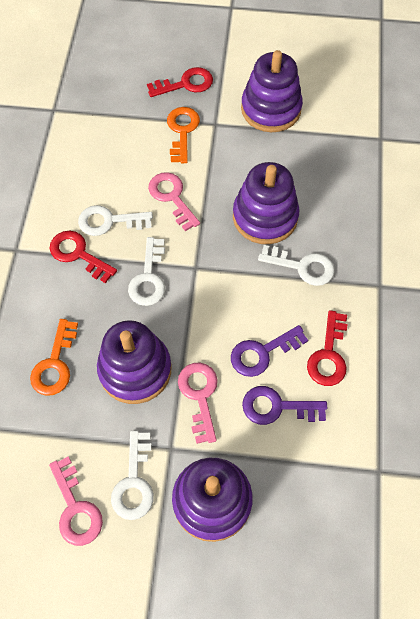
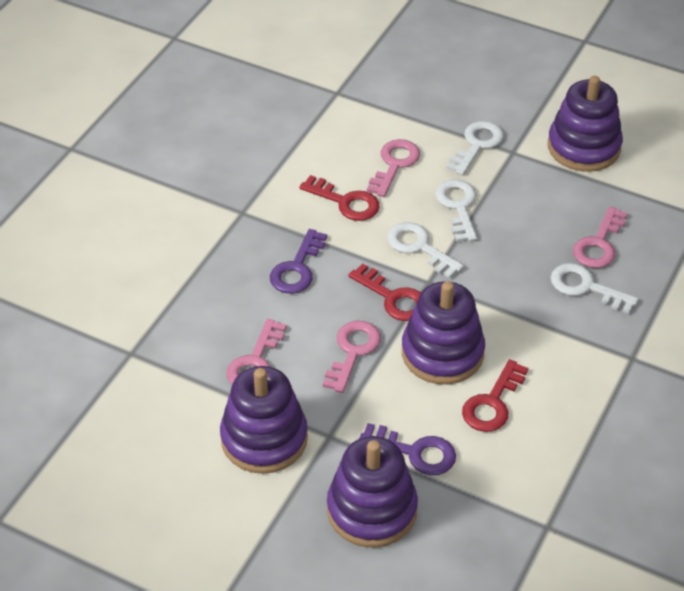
orange key: 2 -> 0
pink key: 3 -> 4

